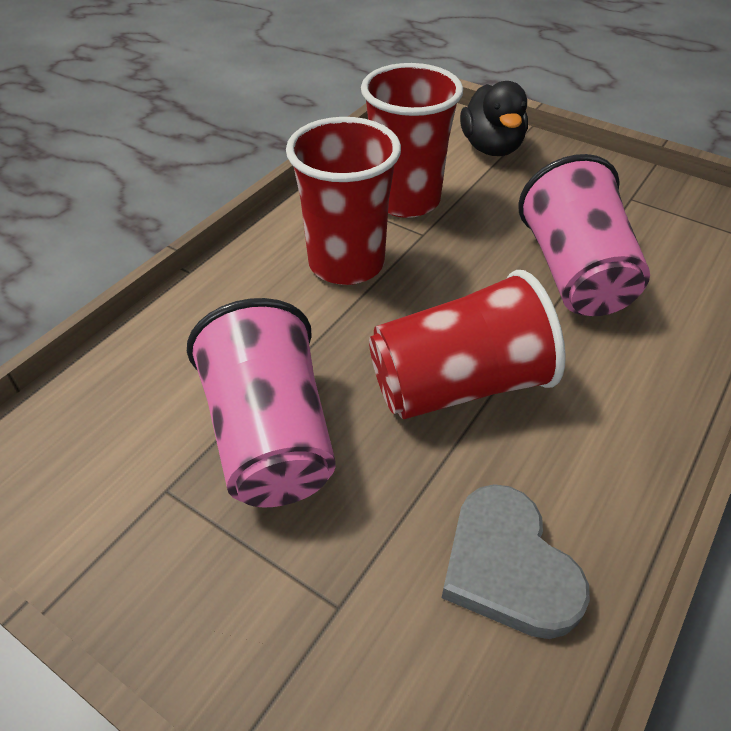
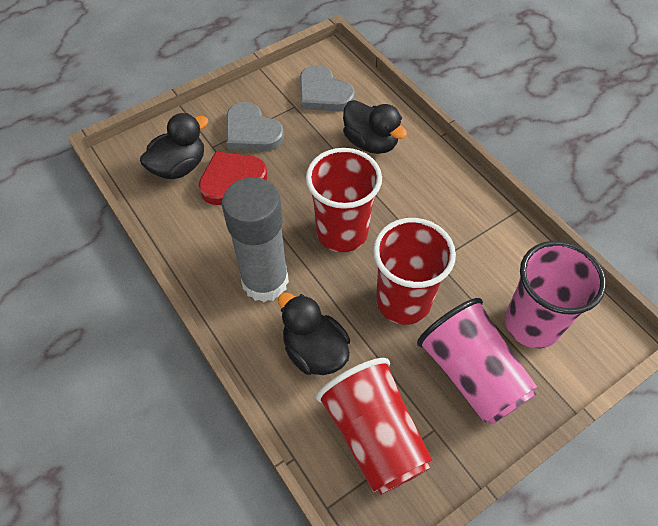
black duck: 1 -> 3
grey glue stick: 0 -> 1
grey heart: 1 -> 2
red heart: 0 -> 1

